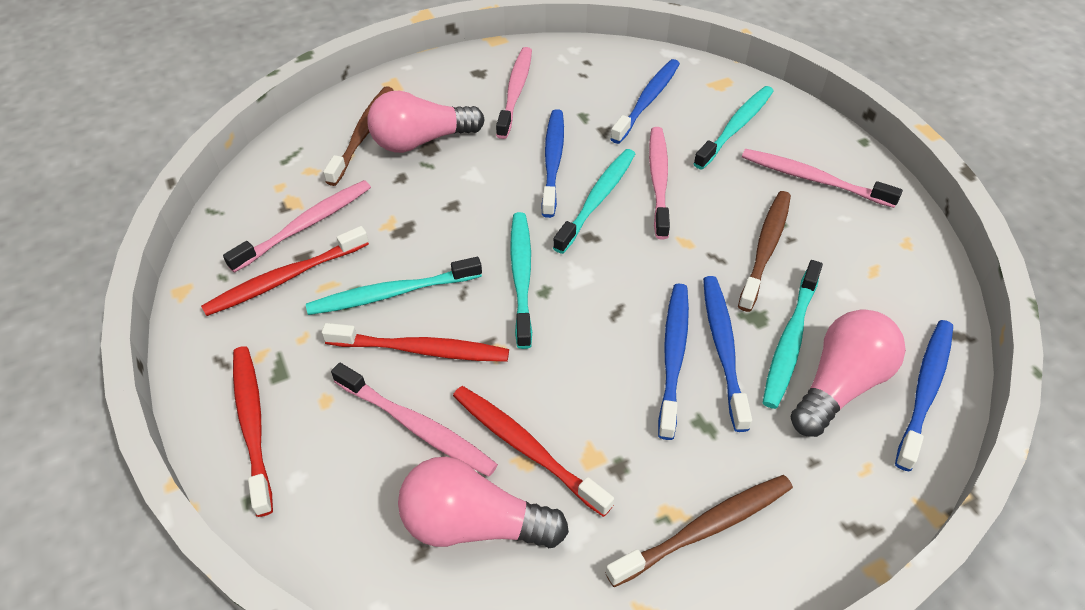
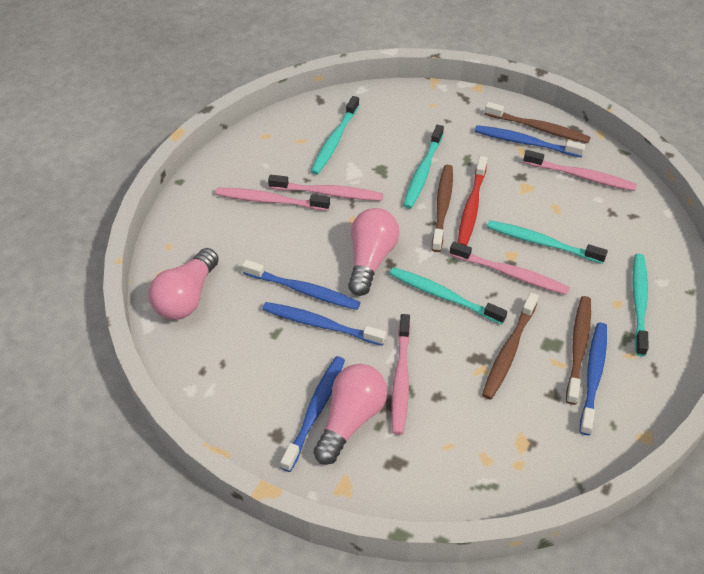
brown toothbrush: 3 -> 4
red toothbrush: 4 -> 1

